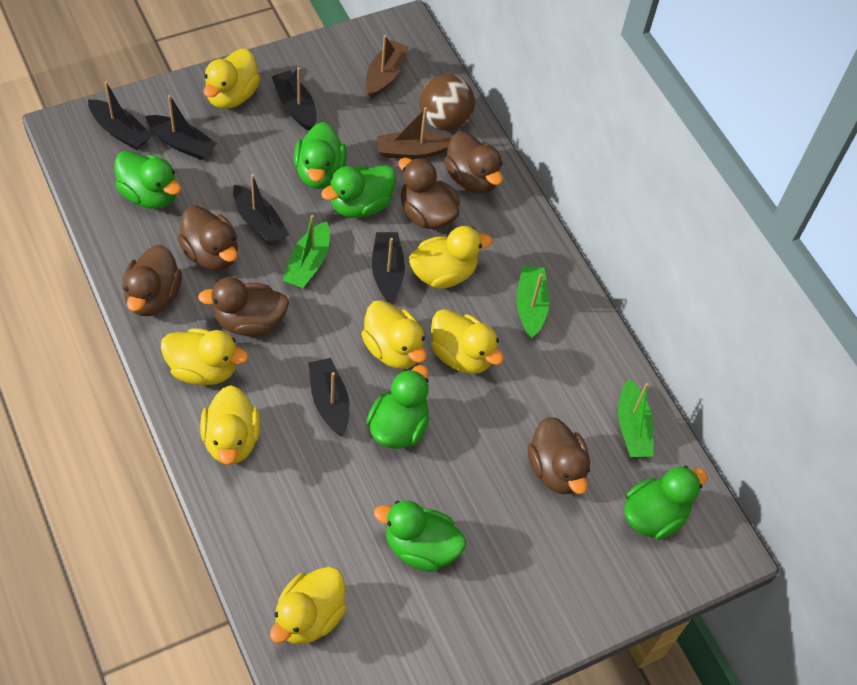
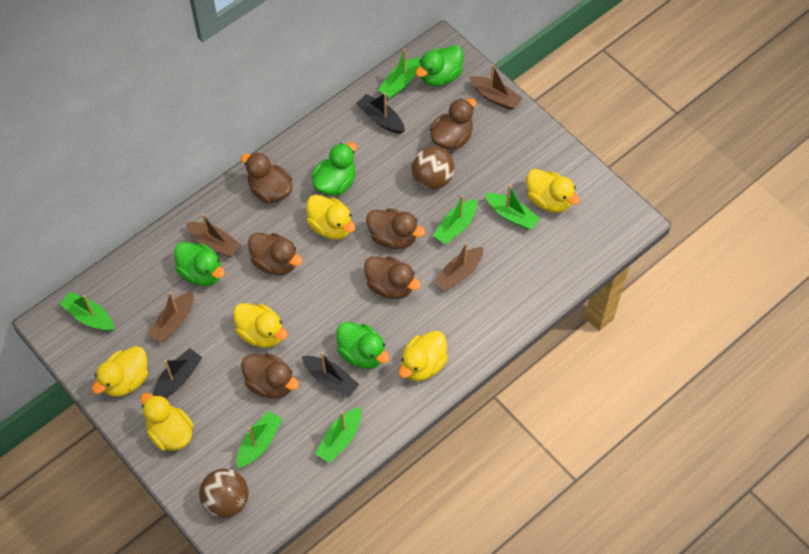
black boat: 6 -> 3
brown ball: 1 -> 2
brown boat: 2 -> 4
green boat: 3 -> 6
green duck: 6 -> 4
yellow duck: 7 -> 6

